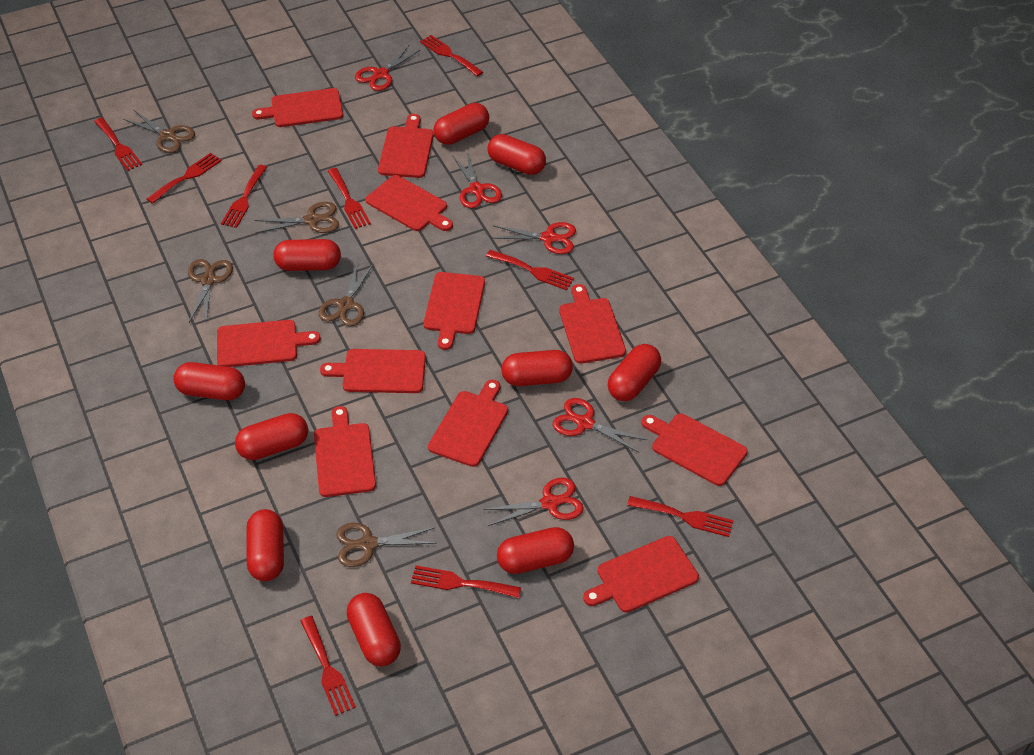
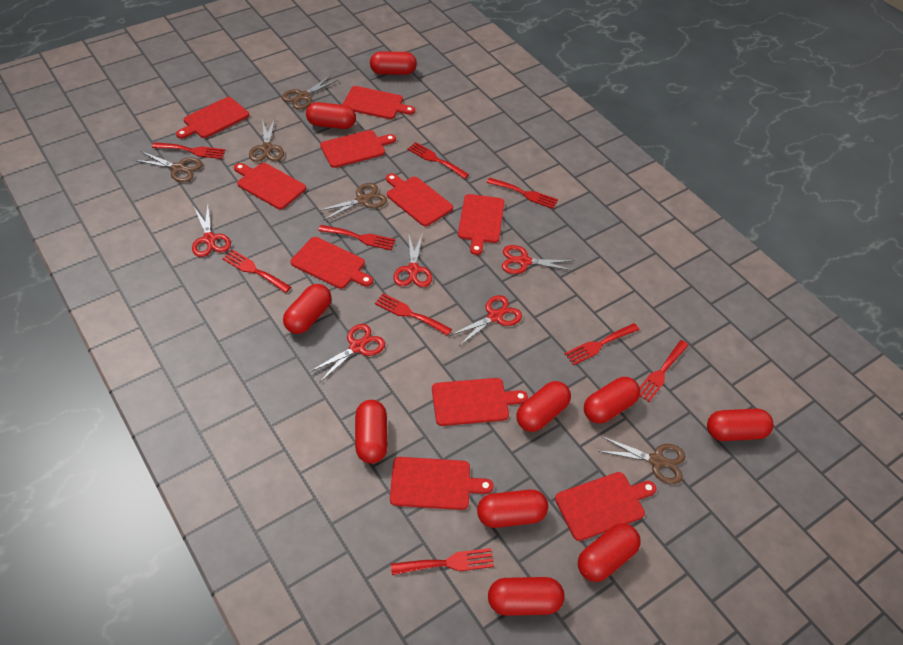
red cutting board: 11 -> 10

